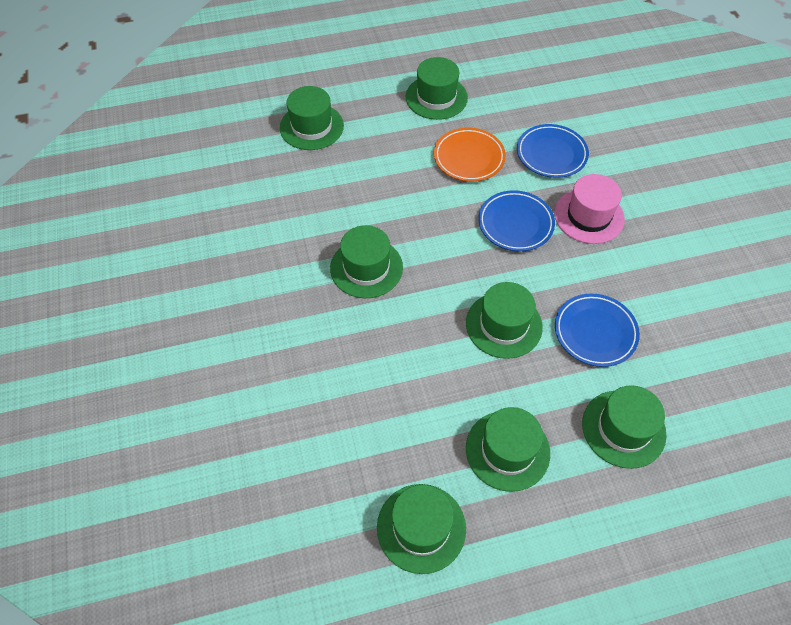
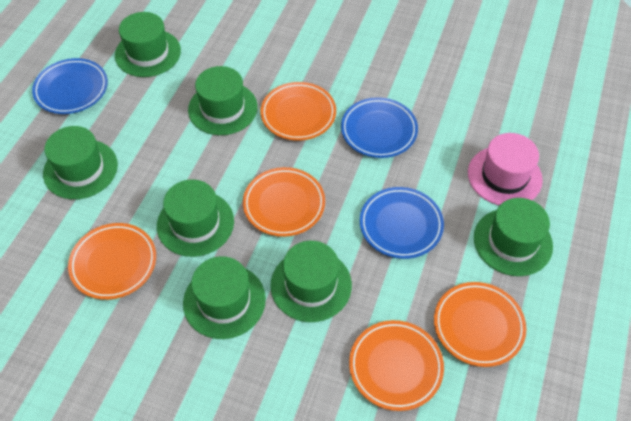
orange plate: 1 -> 5

